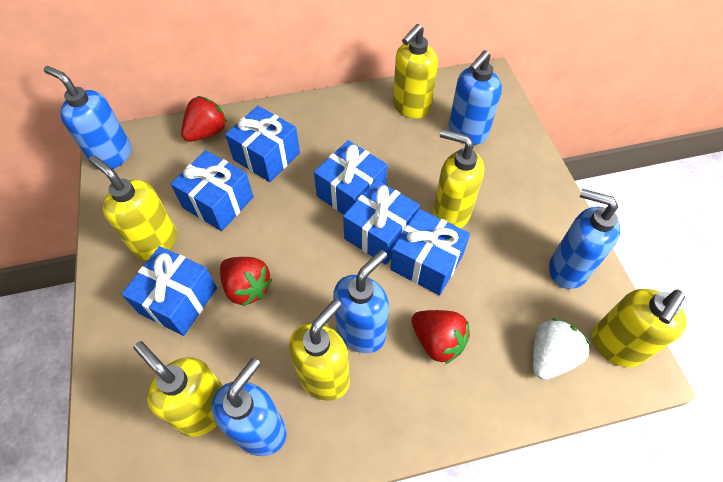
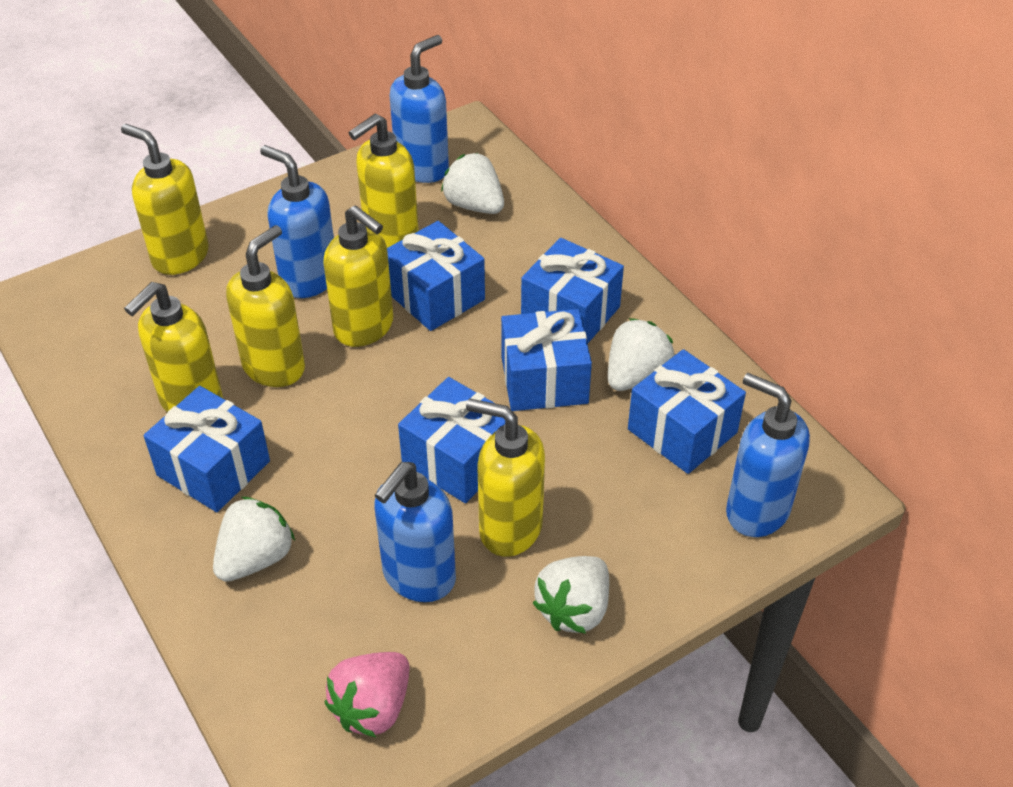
blue soap dispenser: 5 -> 4
pink strawberry: 0 -> 1
red strawberry: 3 -> 0
white strawberry: 1 -> 4

